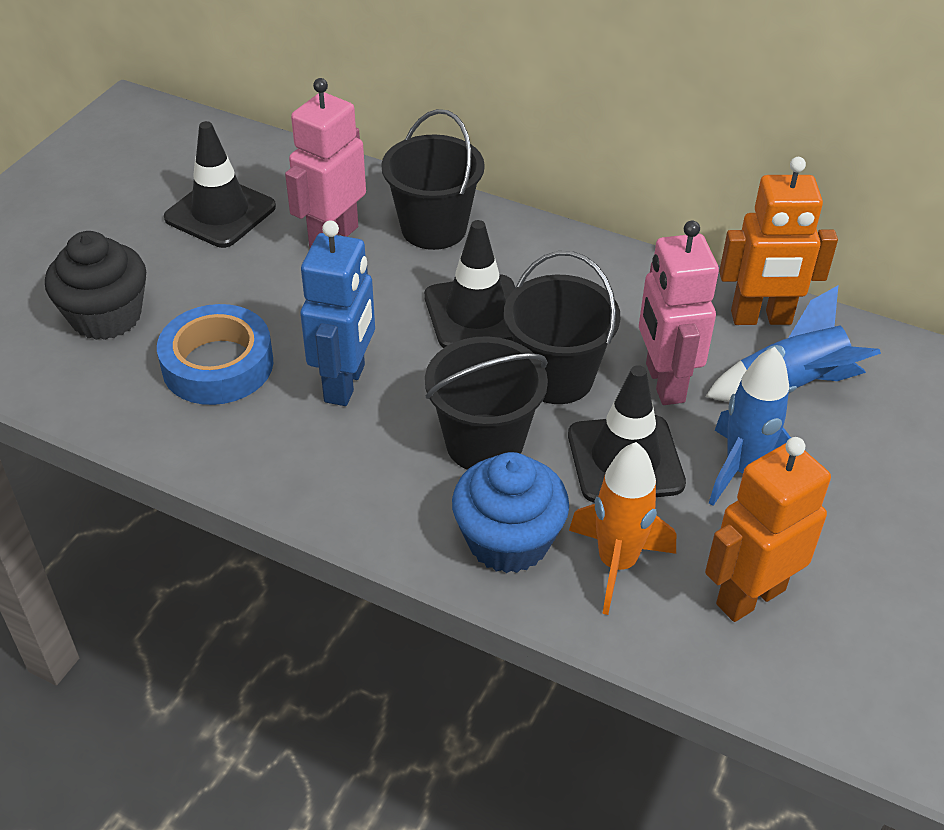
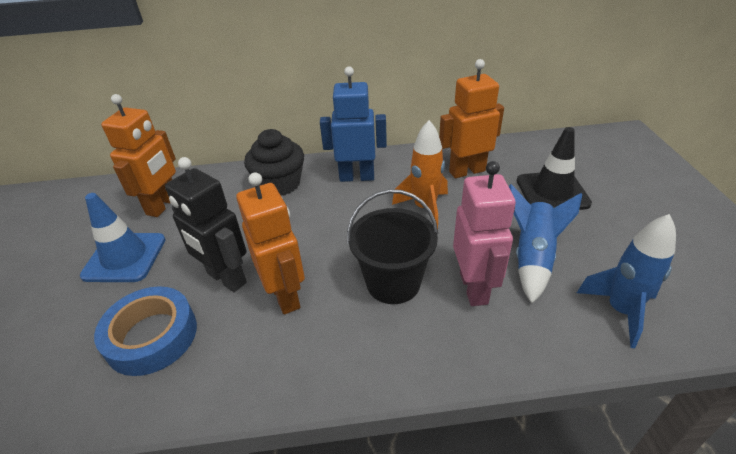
black bucket: 3 -> 1
black robot: 0 -> 1
black traffic cone: 3 -> 1
blue cupcake: 1 -> 0
blue traffic cone: 0 -> 1
orange robot: 2 -> 3
pink robot: 2 -> 1

